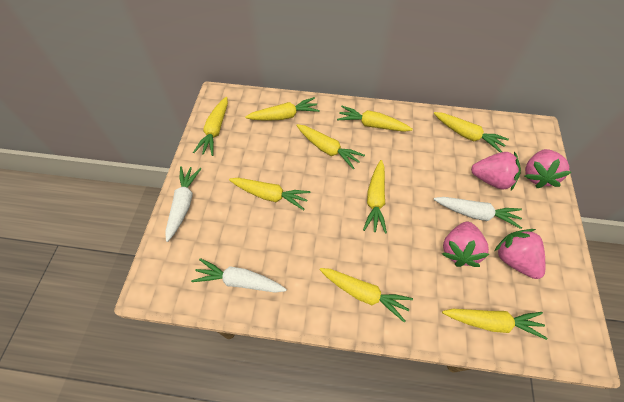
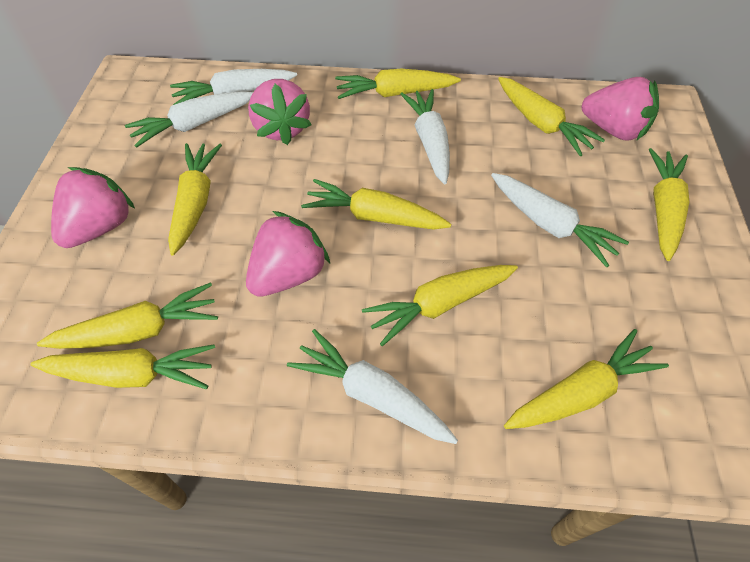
white carrot: 3 -> 5

